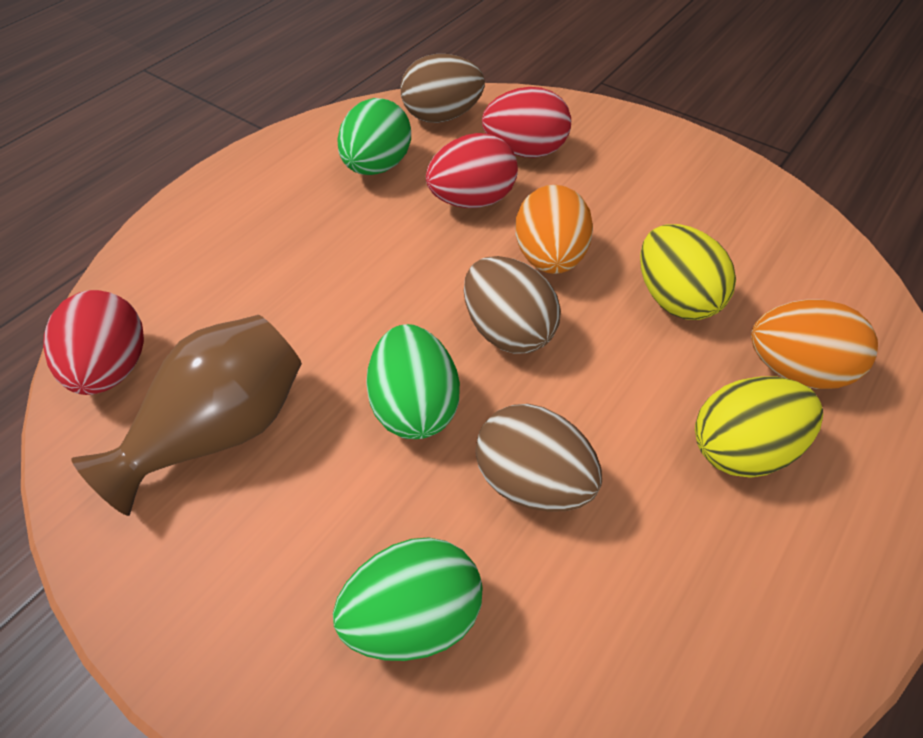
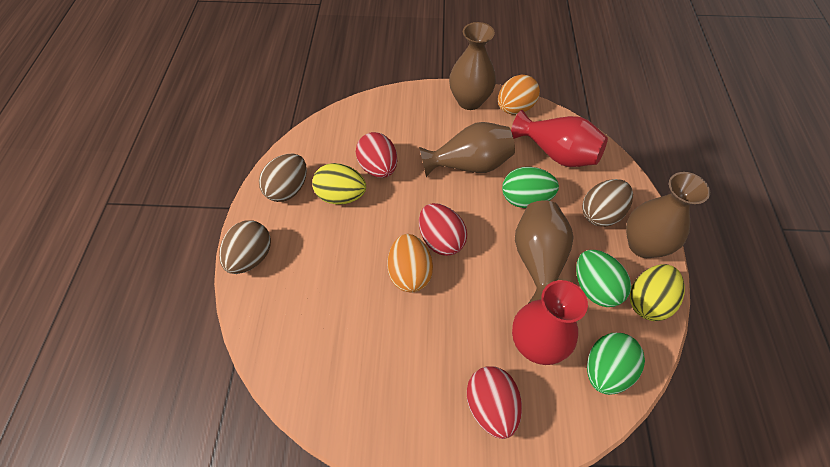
brown vase: 1 -> 4
red vase: 0 -> 2

